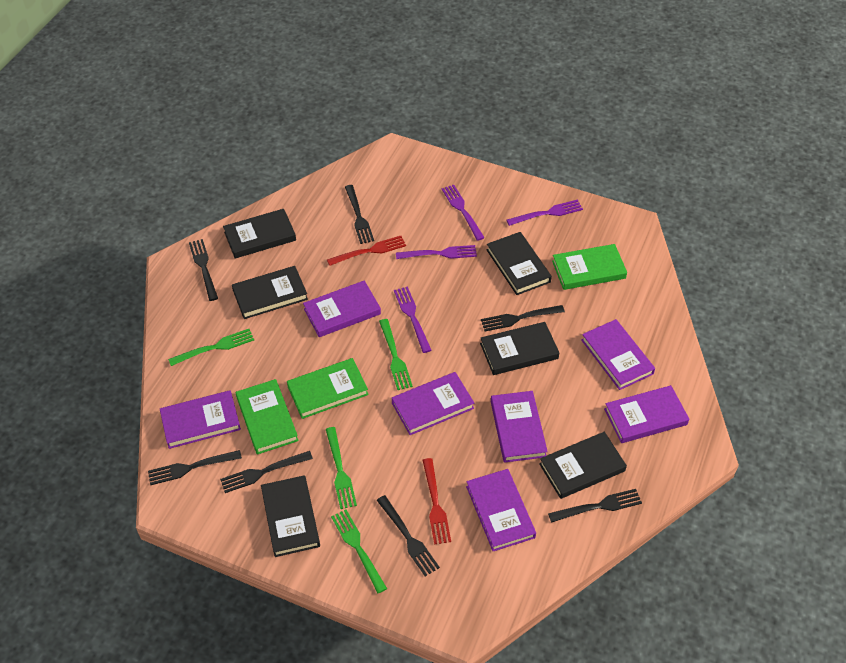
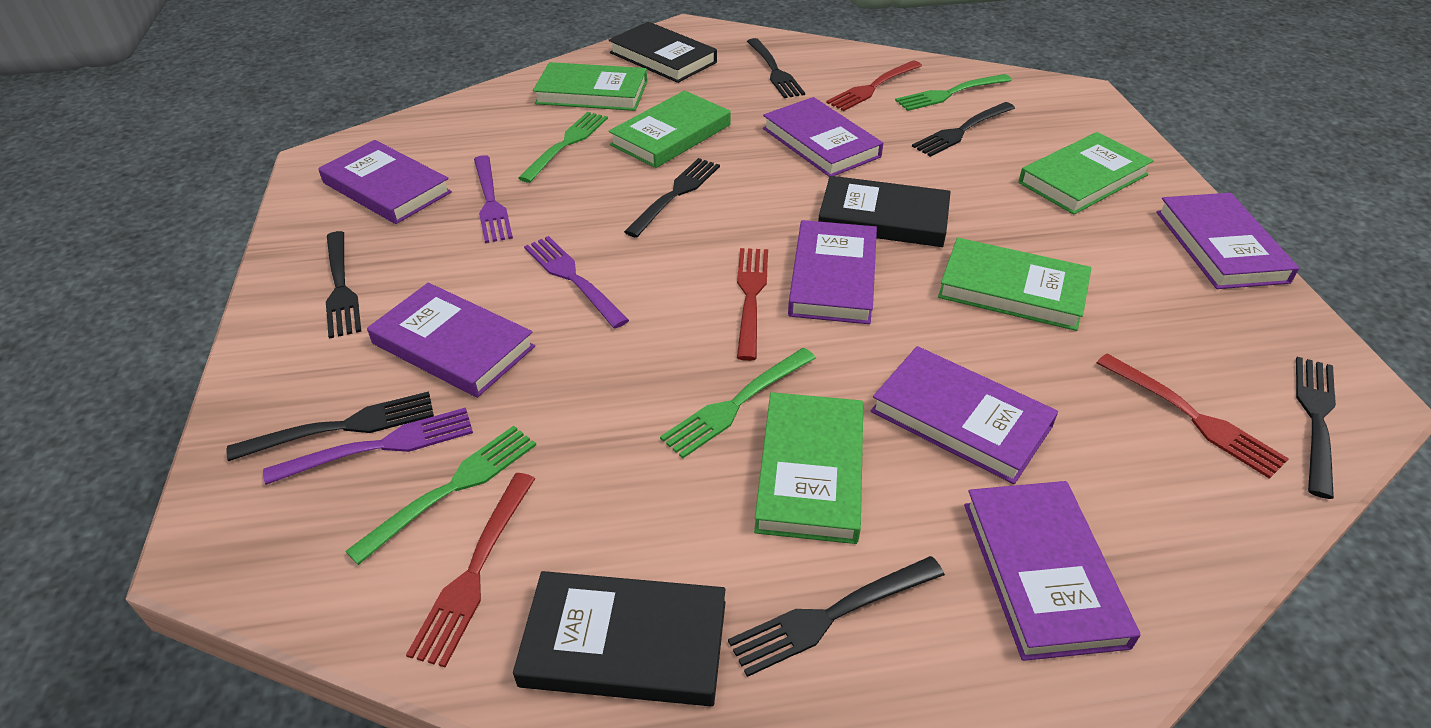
black book: 6 -> 3
green book: 3 -> 5
purple fork: 4 -> 3
red fork: 2 -> 4

